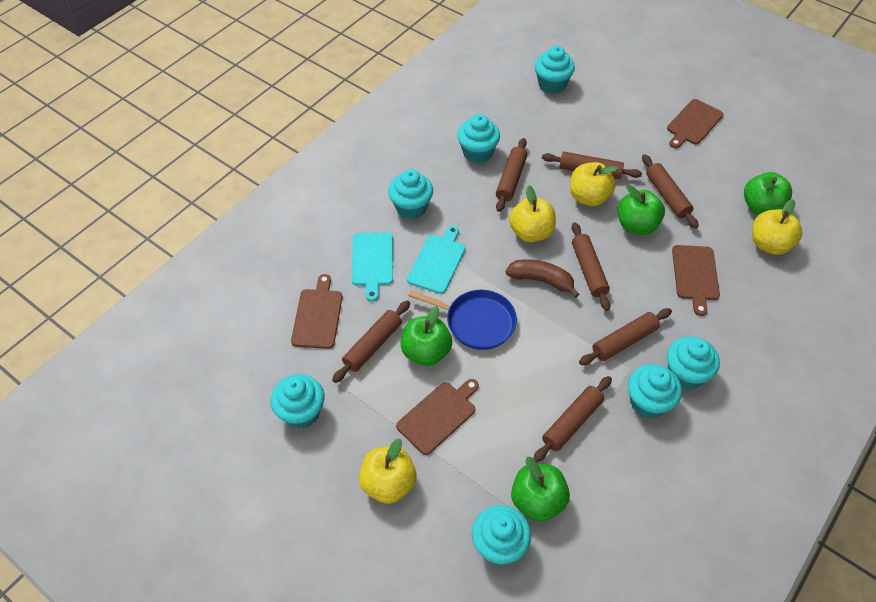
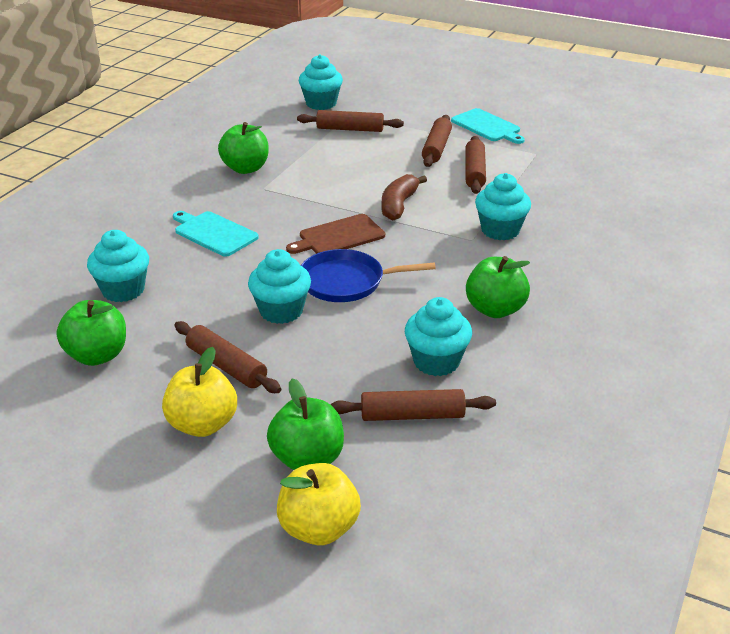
brown cutting board: 4 -> 1
brown rolling pin: 7 -> 5
turquoise cupcake: 7 -> 5
yellow apple: 4 -> 2

